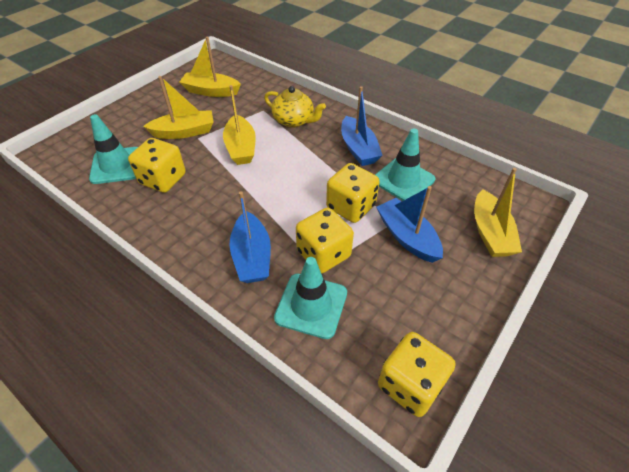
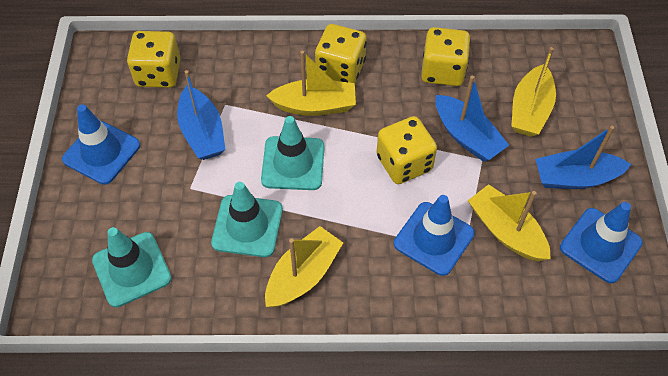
blue traffic cone: 0 -> 3
yellow teapot: 1 -> 0

